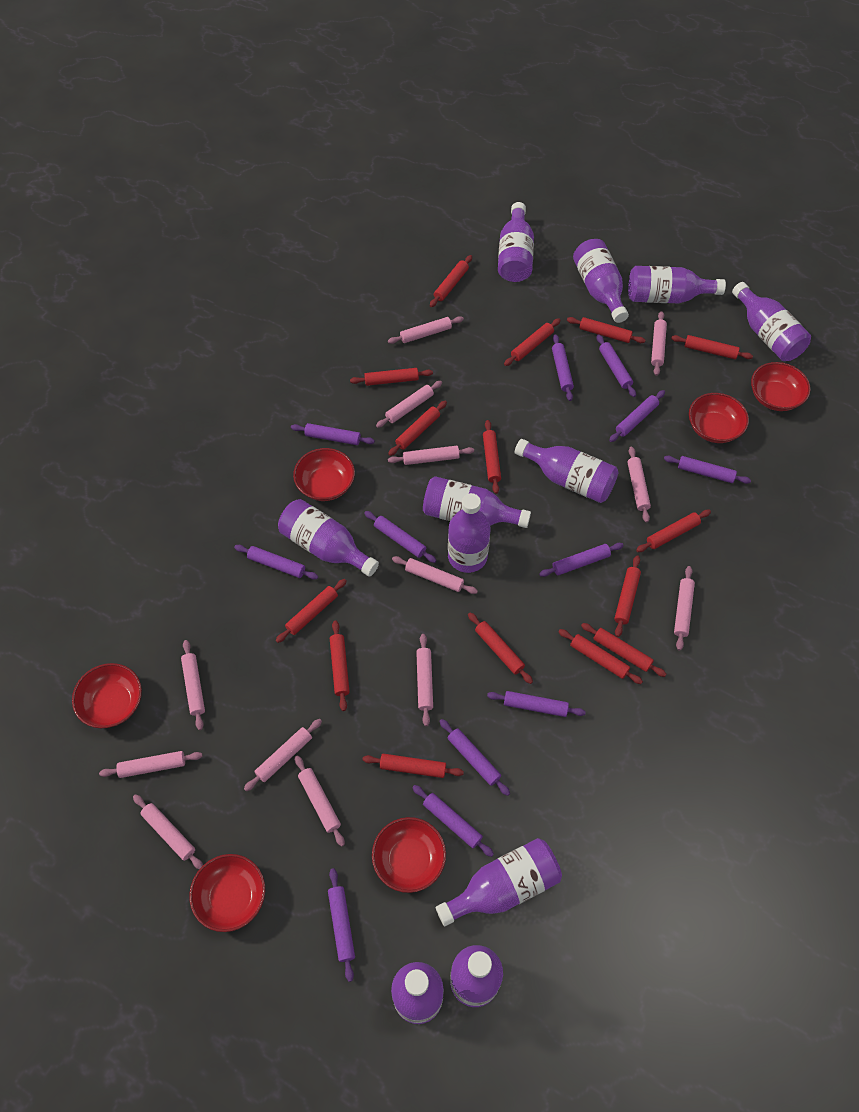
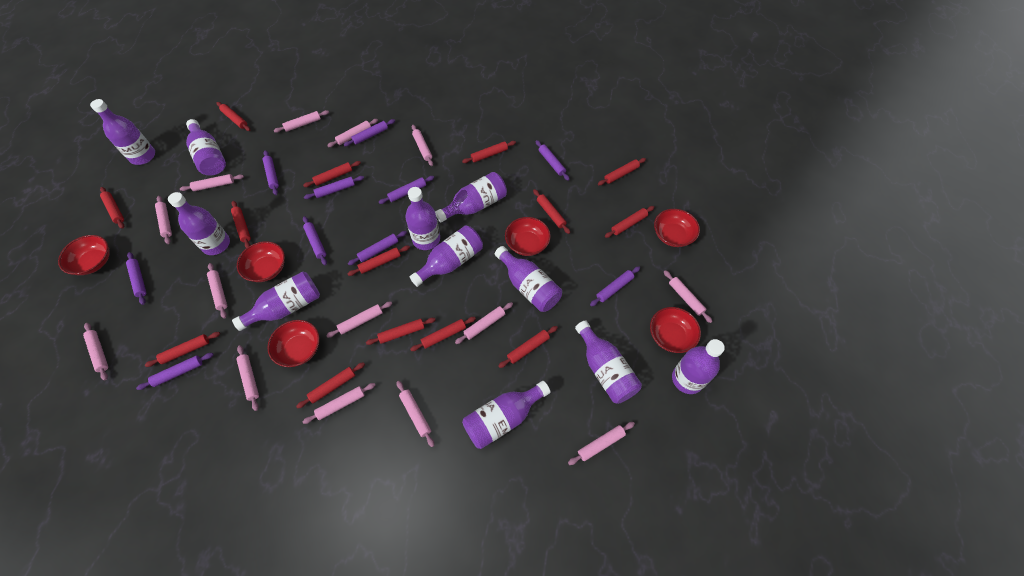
pink rolling pin: 13 -> 14
purple rolling pin: 12 -> 10
red rolling pin: 15 -> 14

